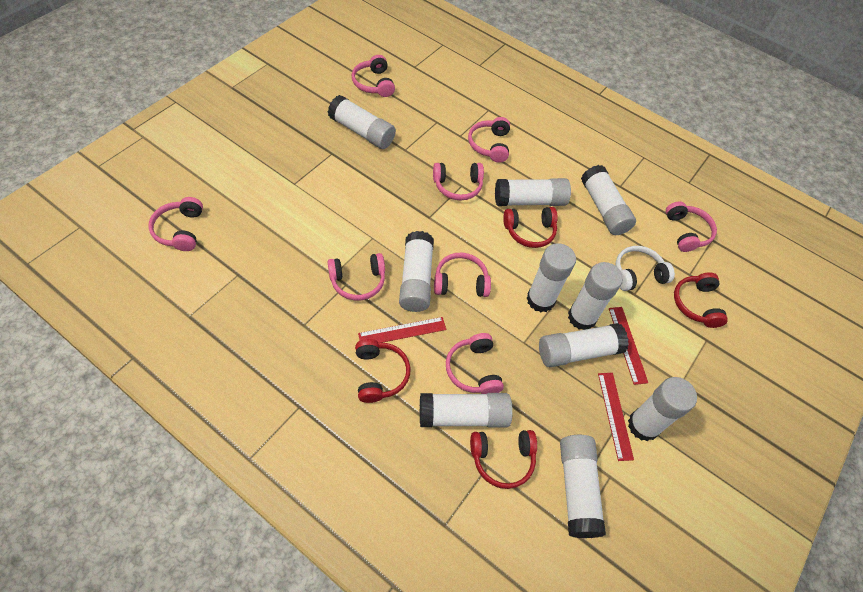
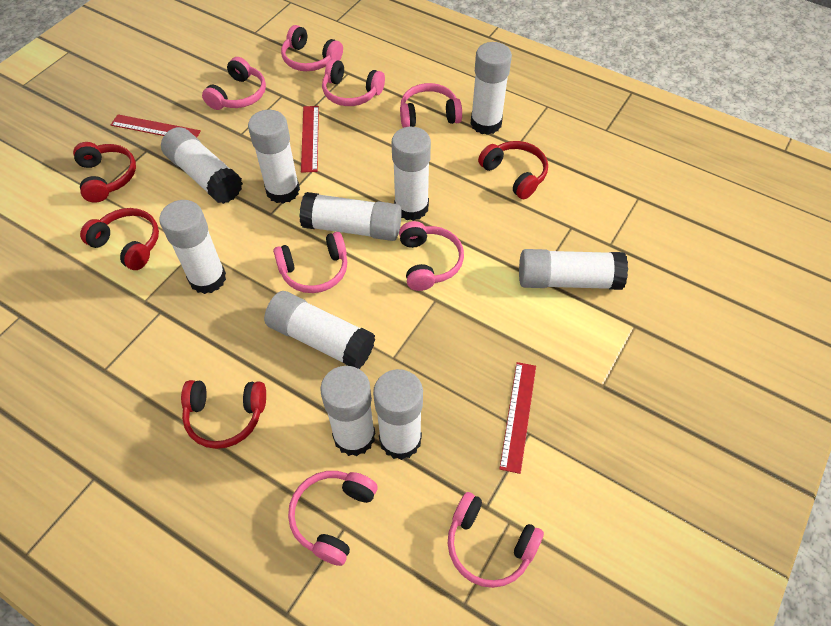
white headphones: 1 -> 0

